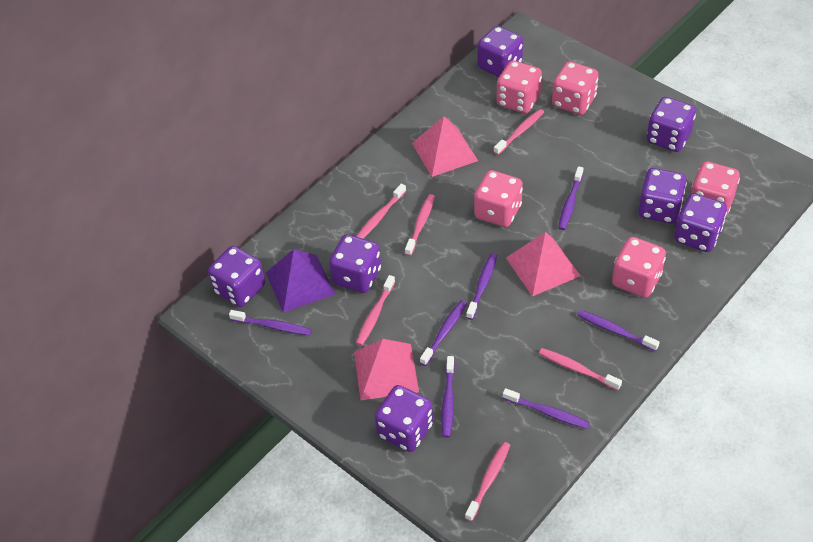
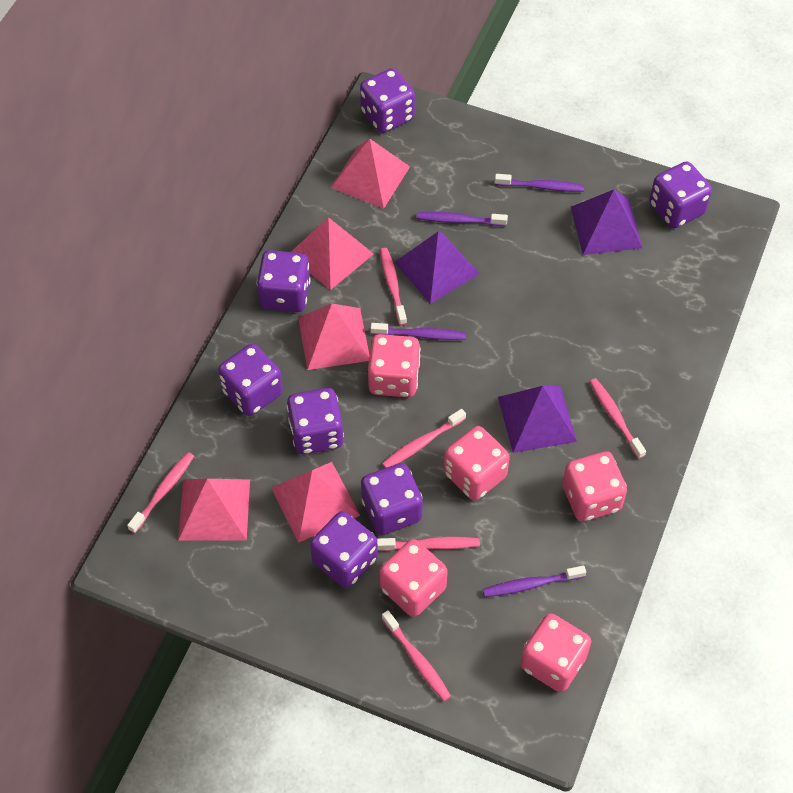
pink pyramid: 3 -> 5
purple pyramid: 1 -> 3
purple toothbrush: 7 -> 4

